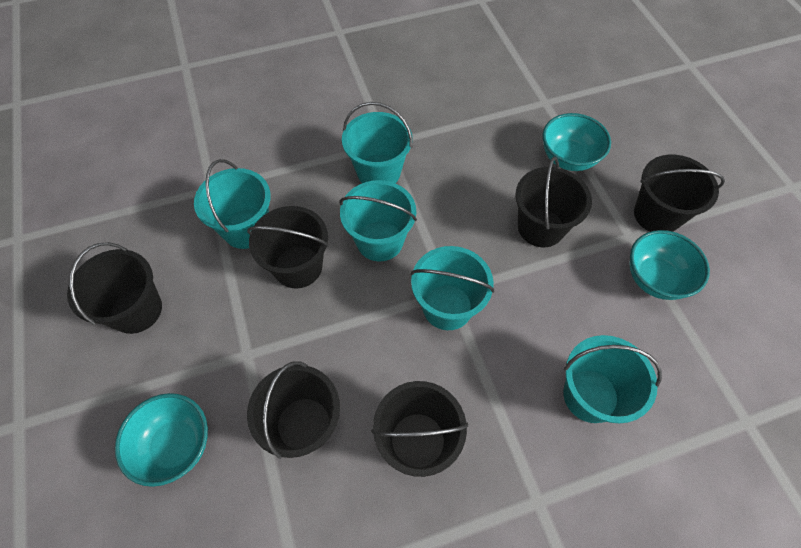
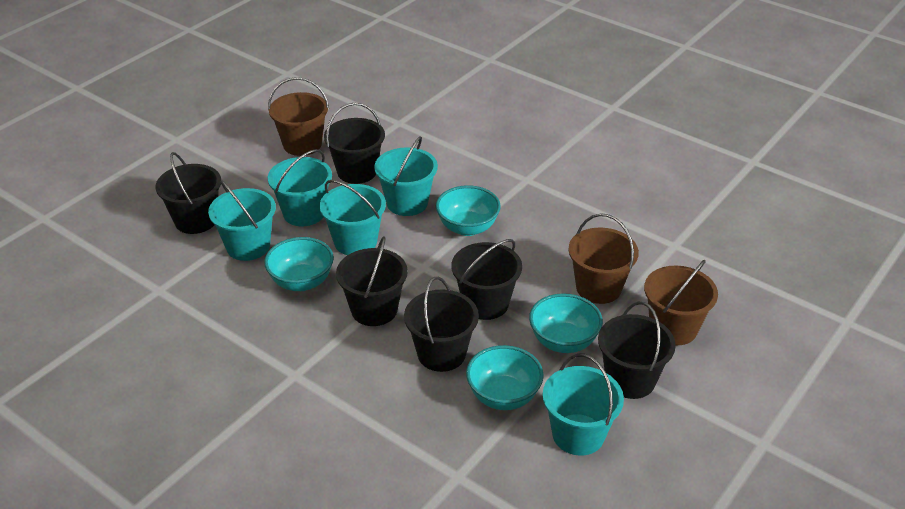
brown bucket: 0 -> 3
turquoise bowl: 3 -> 4

